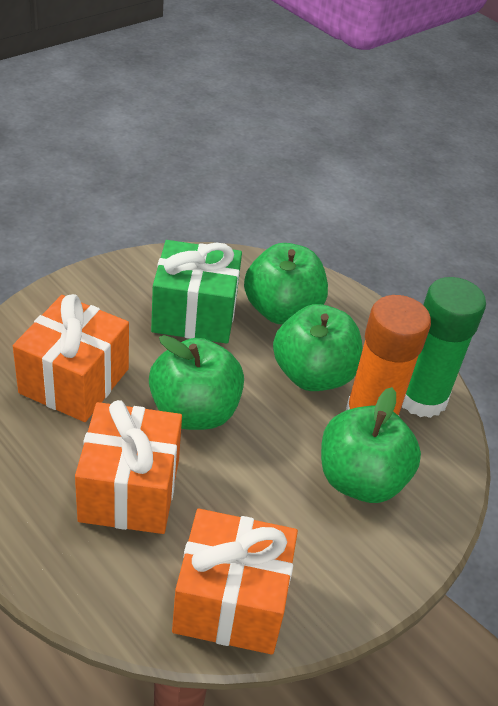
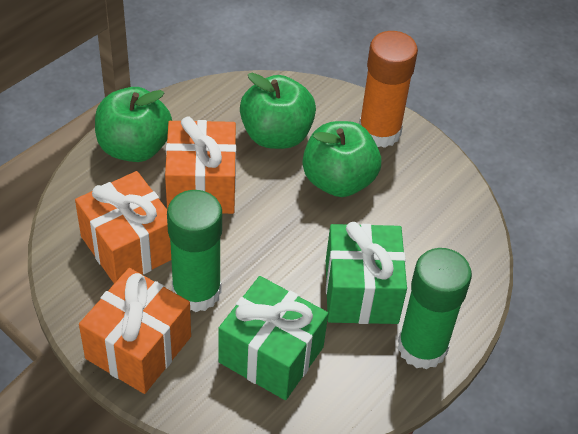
green apple: 4 -> 3
green gift: 1 -> 2
green glue stick: 1 -> 2

